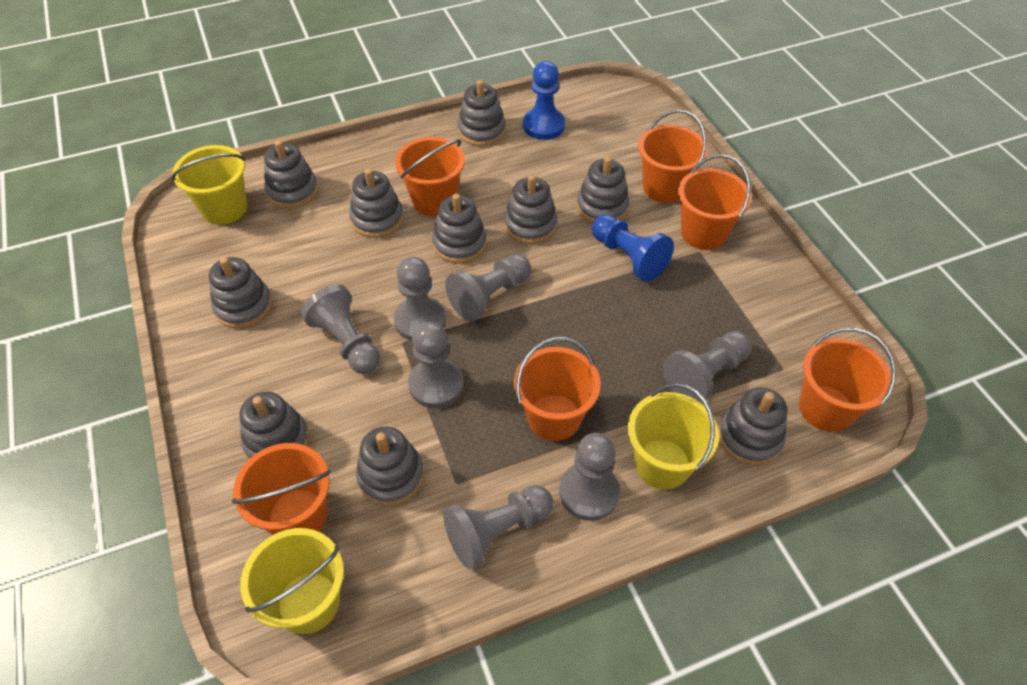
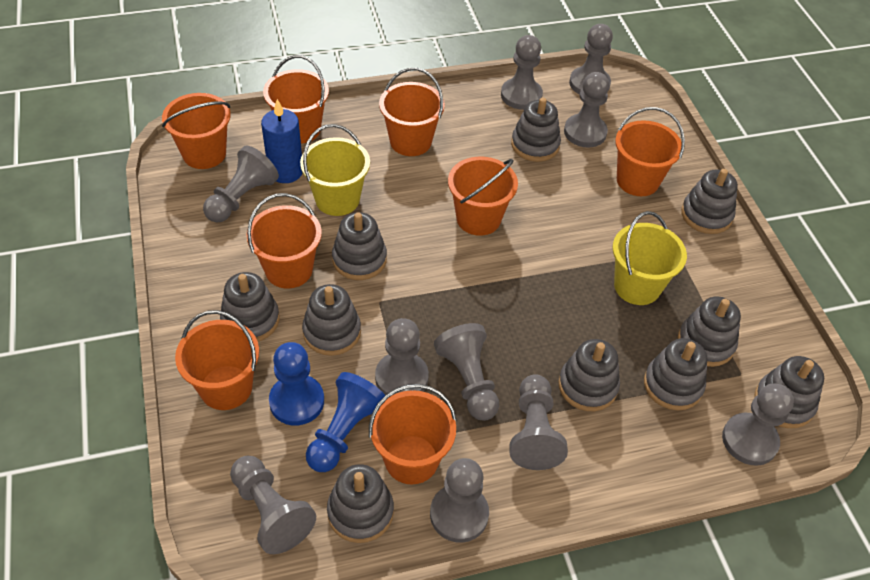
blue candle: 0 -> 1
grey pawn: 7 -> 10
orange bucket: 6 -> 8
yellow bucket: 3 -> 2

